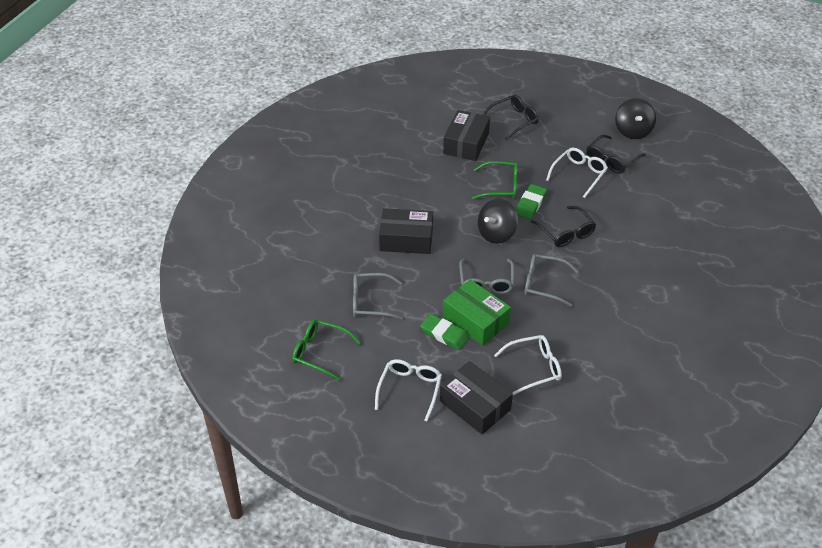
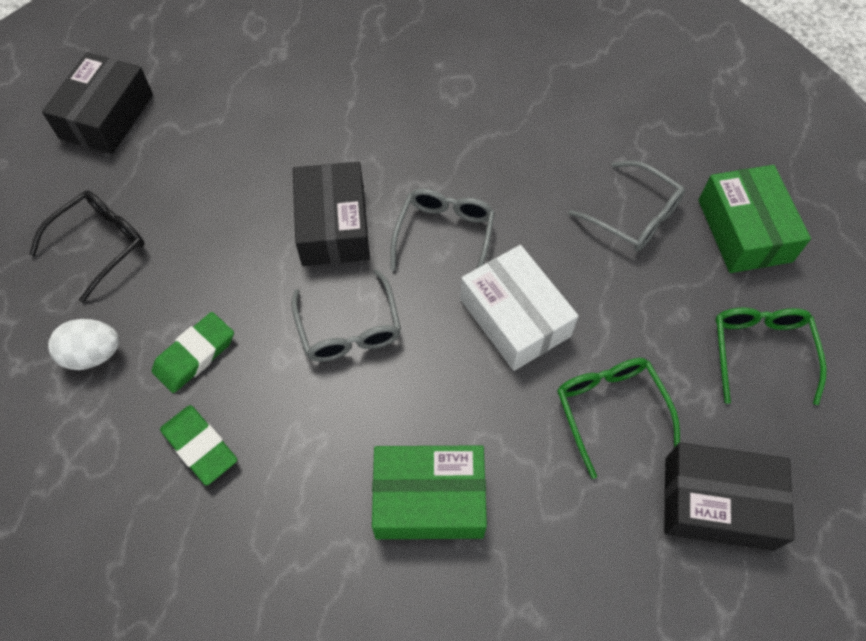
black glasses: 3 -> 1
black spinning top: 2 -> 0
green box: 1 -> 2
white box: 0 -> 1
white egg: 0 -> 1
white glasses: 3 -> 0

